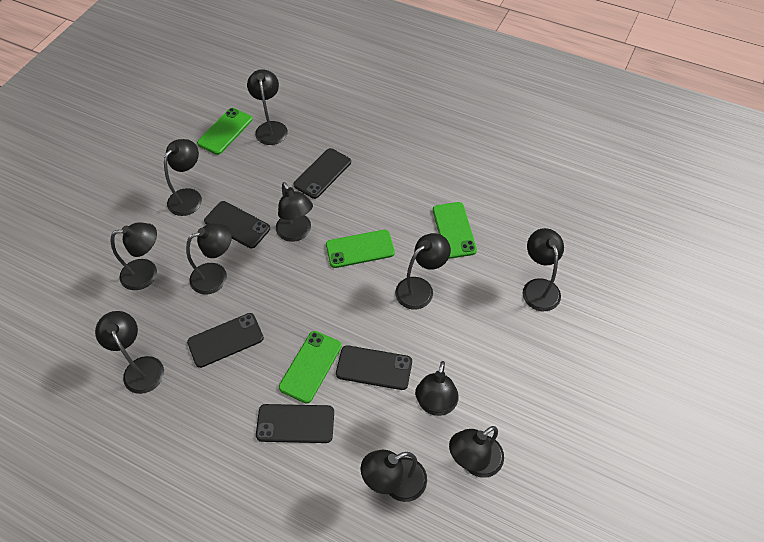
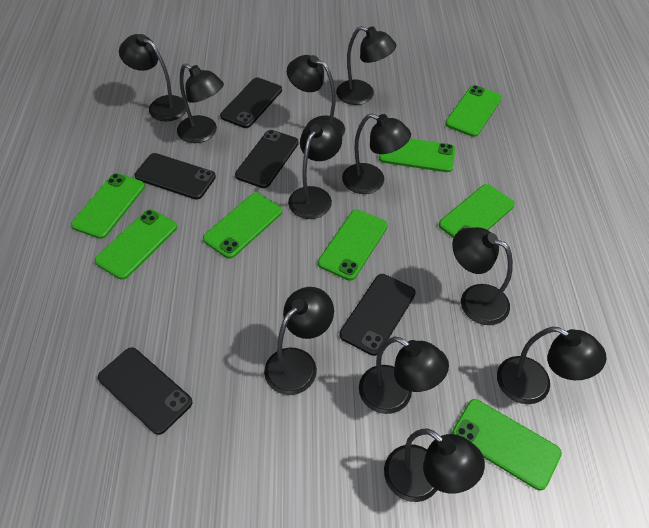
green phone: 4 -> 8

